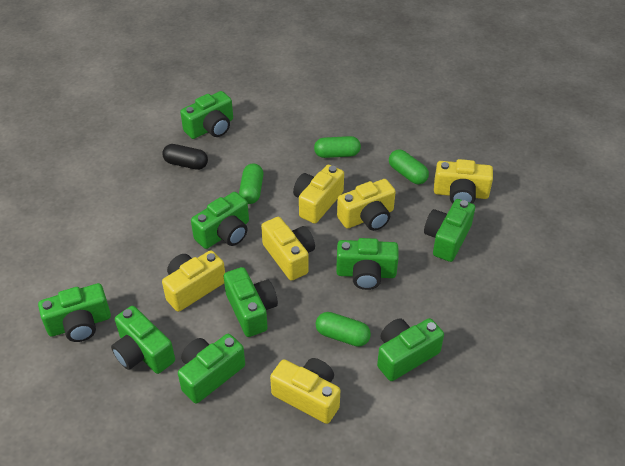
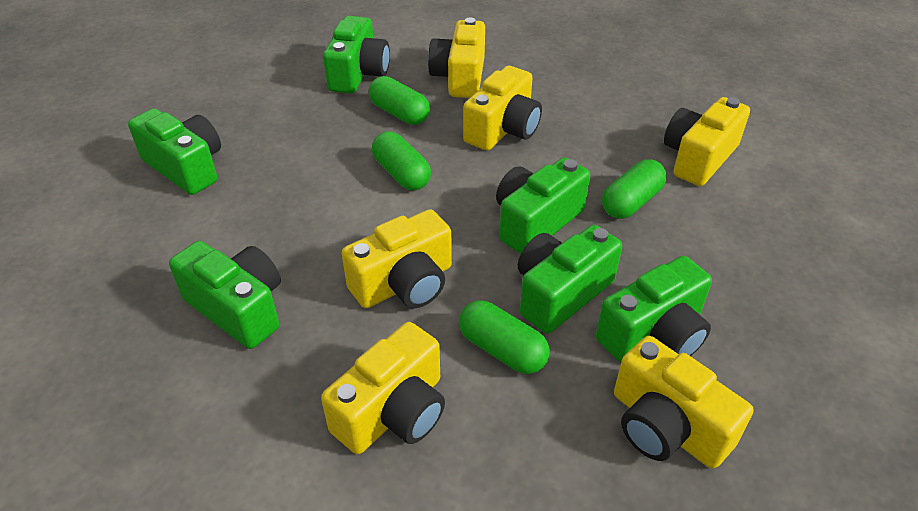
black capsule: 1 -> 0
green camera: 9 -> 6

